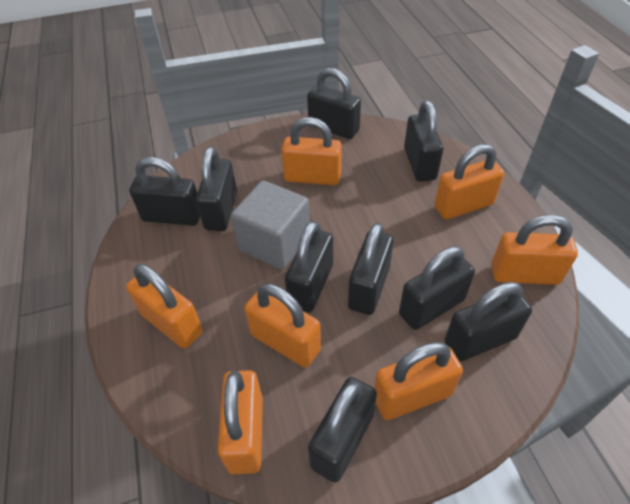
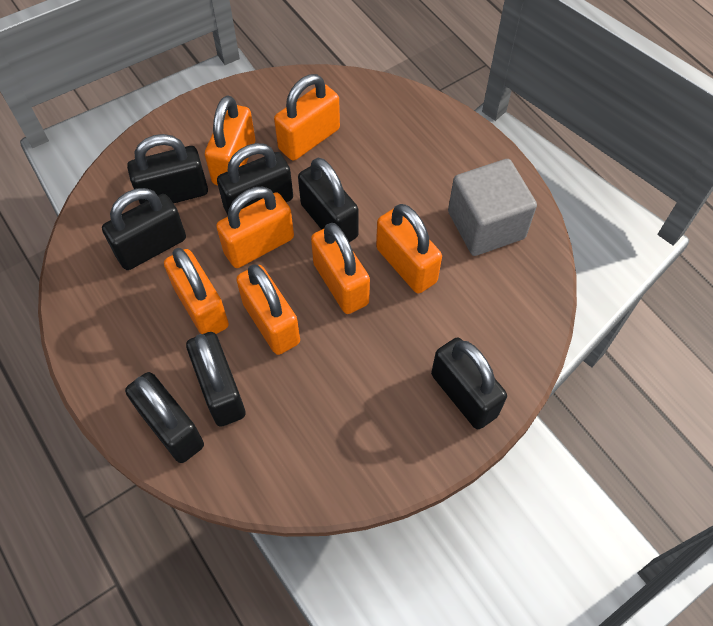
black padlock: 9 -> 7

